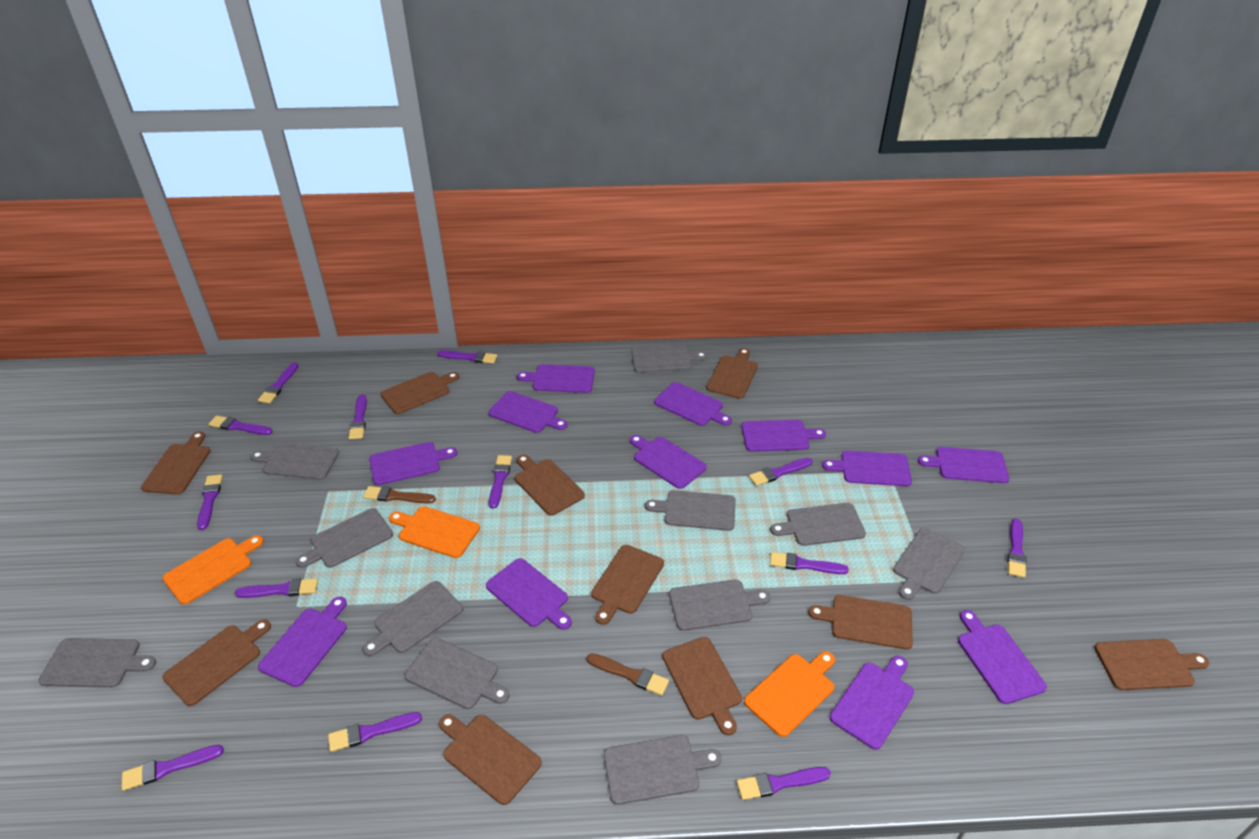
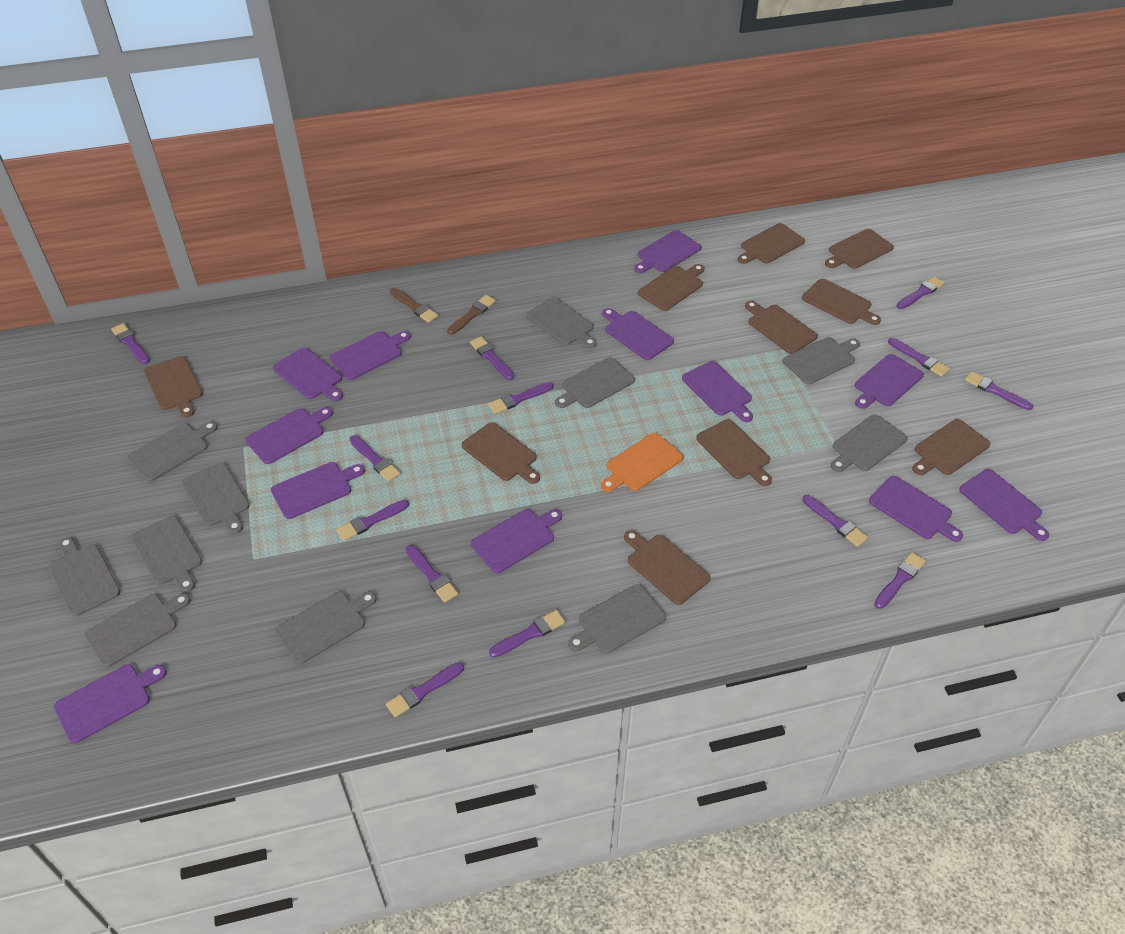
orange cutting board: 3 -> 1

